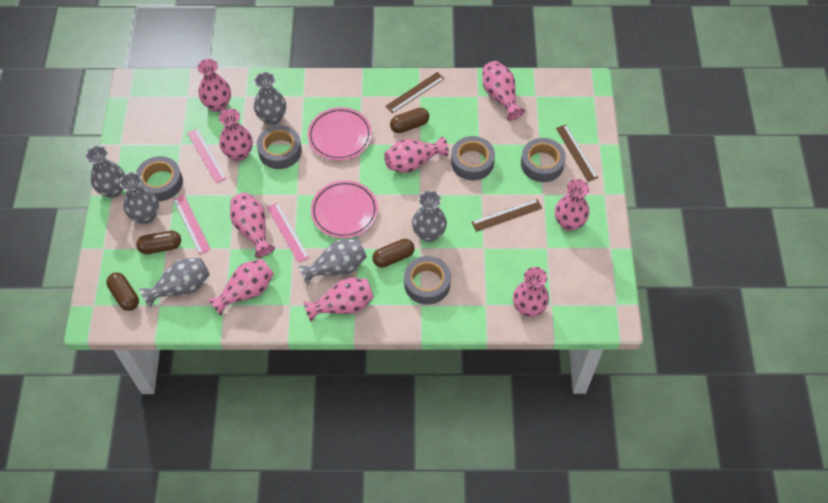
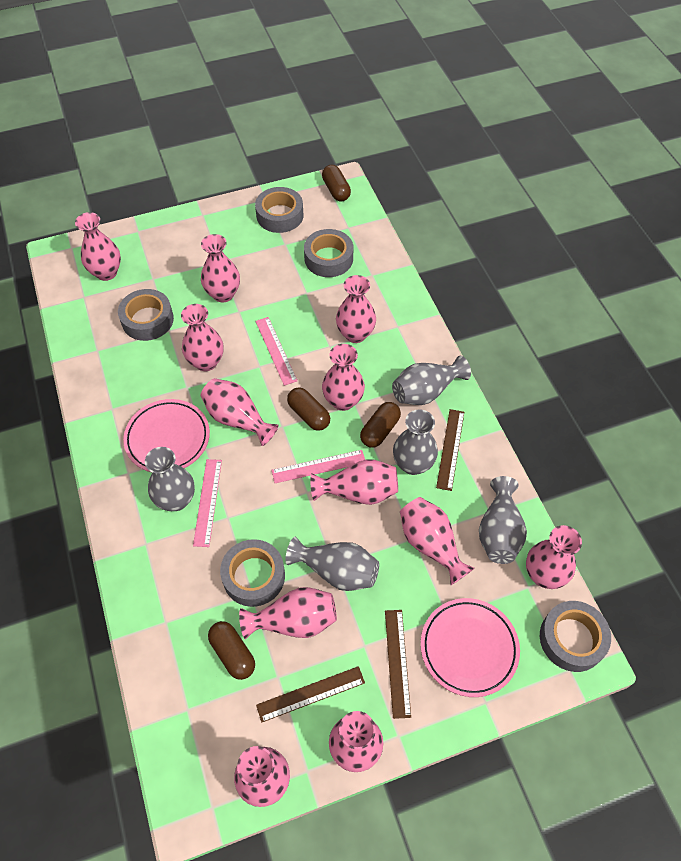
grey vase: 6 -> 5
pink vase: 9 -> 12

